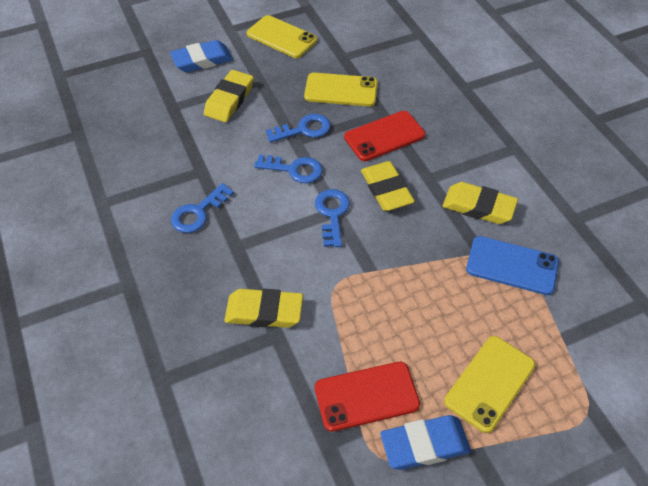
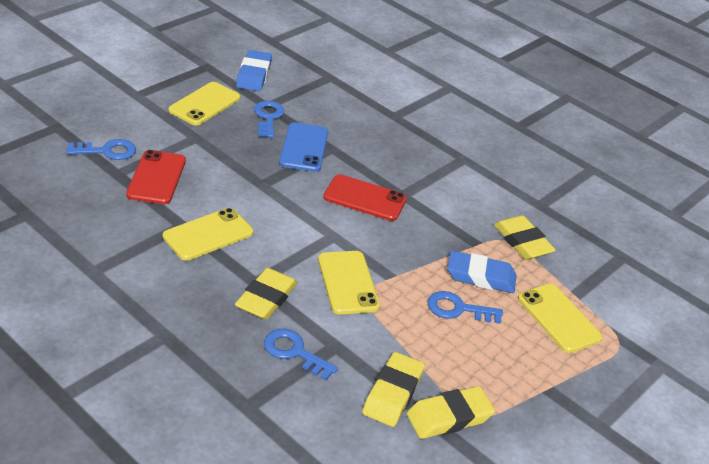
yellow phone: 3 -> 4

